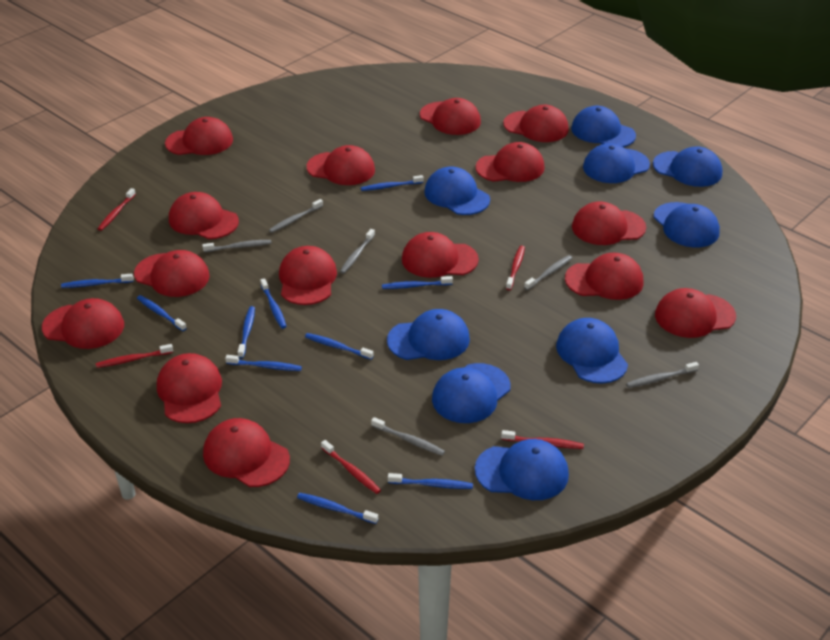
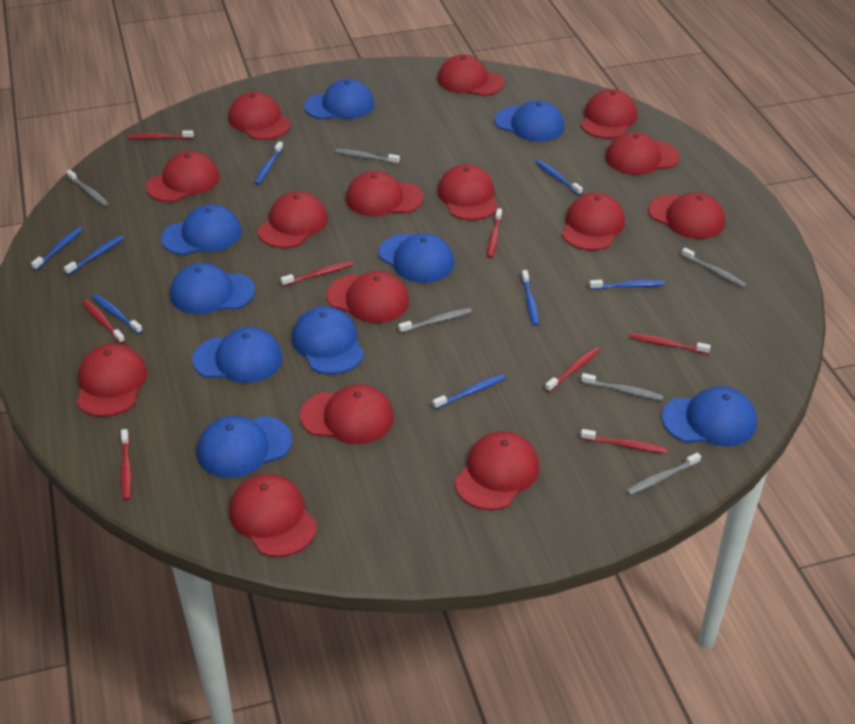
blue toothbrush: 10 -> 8
red toothbrush: 5 -> 8

